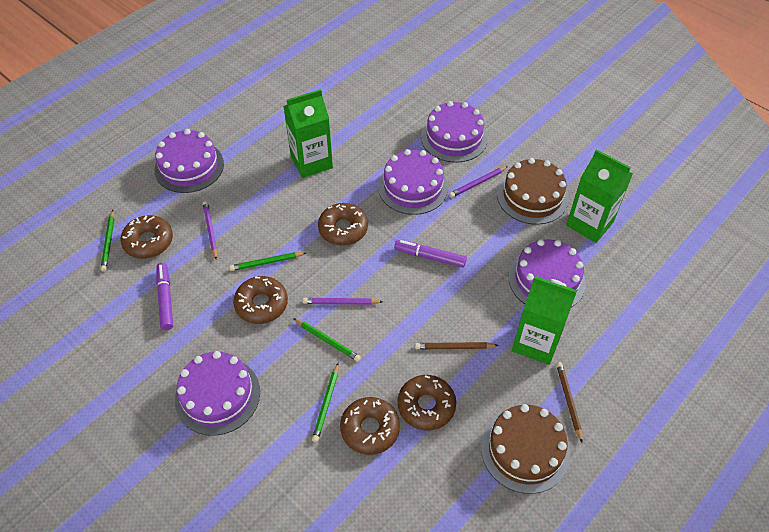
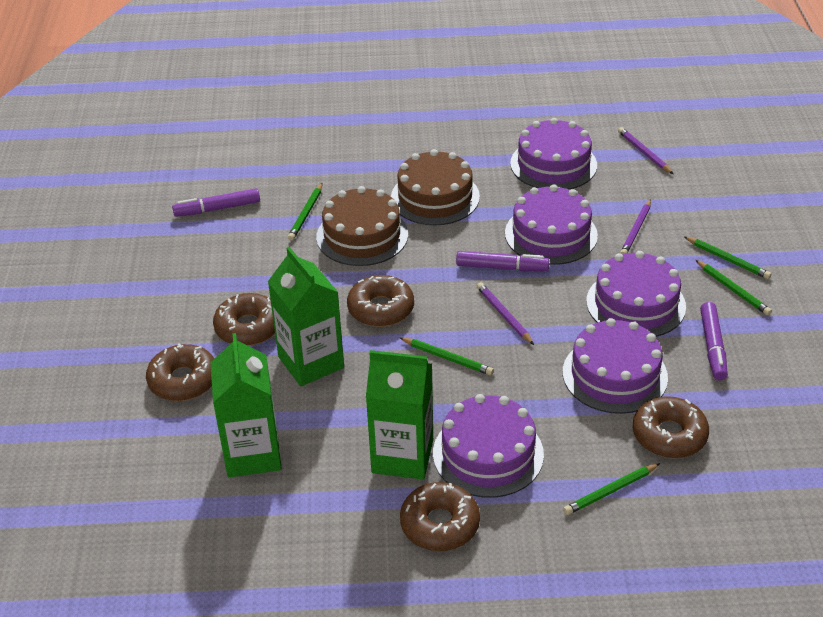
brown pencil: 2 -> 0
green pencil: 4 -> 5
purple marker: 2 -> 3

